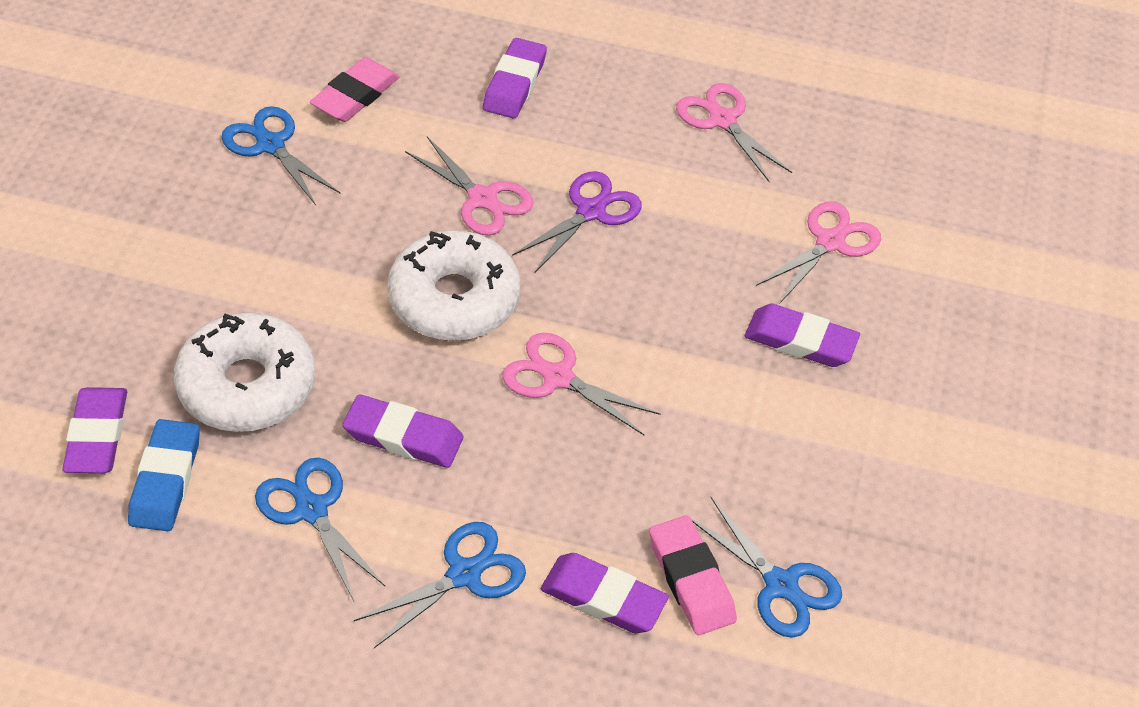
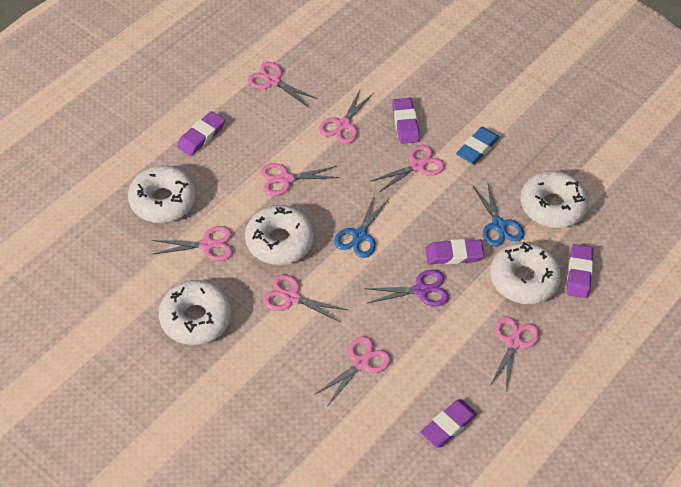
blue scissors: 4 -> 2
pink eraser: 2 -> 0
pink scissors: 4 -> 8
white donut: 2 -> 5

